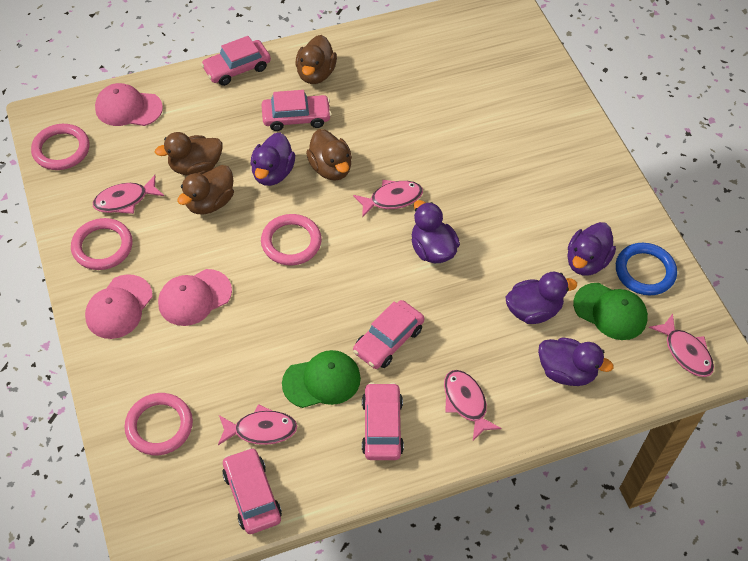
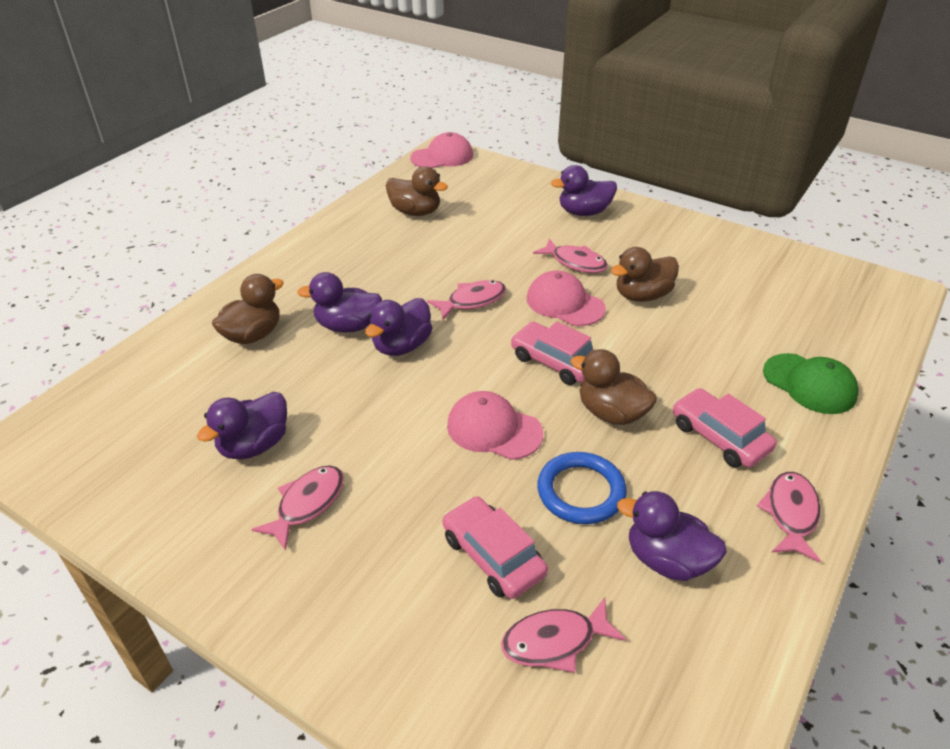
green cap: 2 -> 1
pink car: 5 -> 3
pink ring: 4 -> 0

